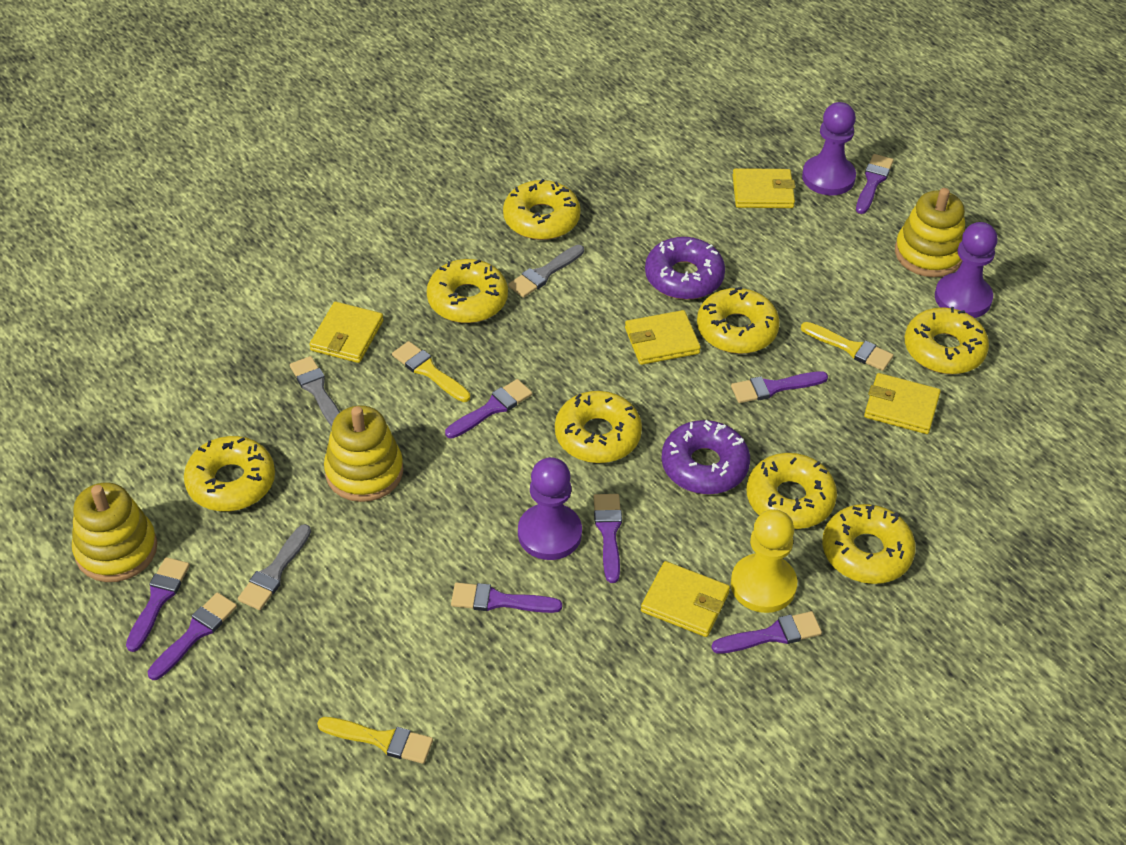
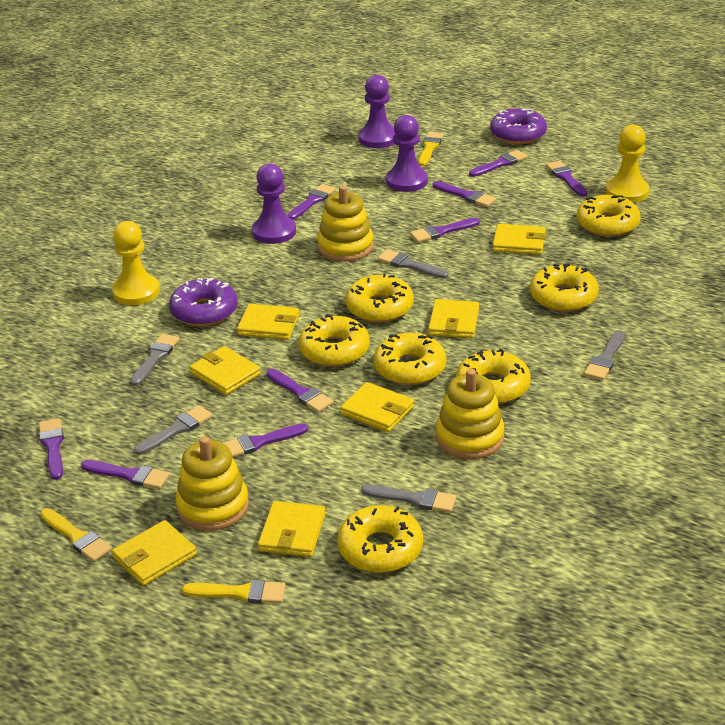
grey brush: 3 -> 5
purple brush: 8 -> 9
yellow donut: 8 -> 7
yellow pawn: 1 -> 2
yellow wallet: 5 -> 7

